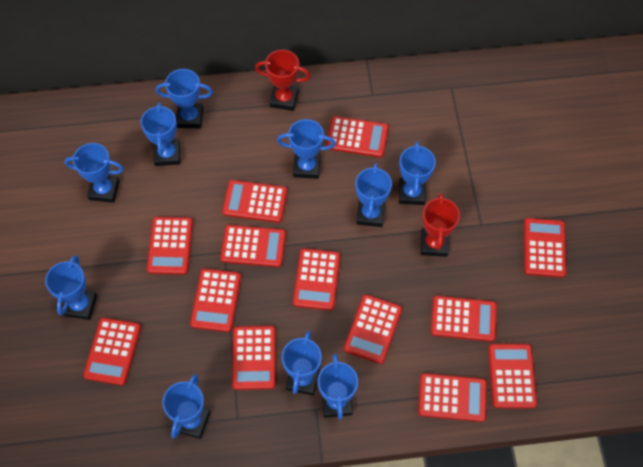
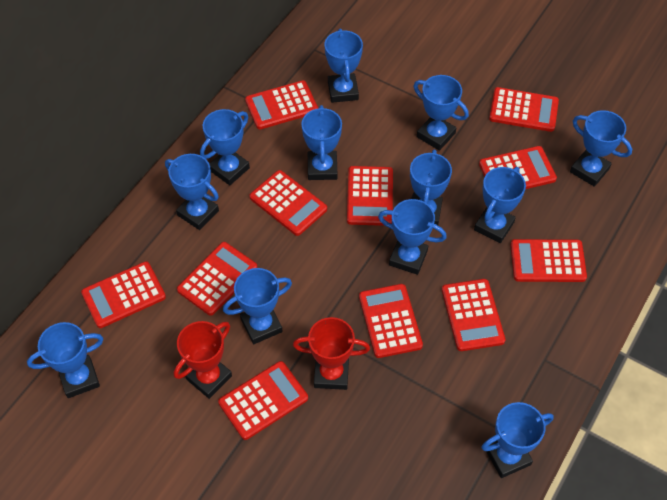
blue trophy: 10 -> 12
red calculator: 13 -> 11

